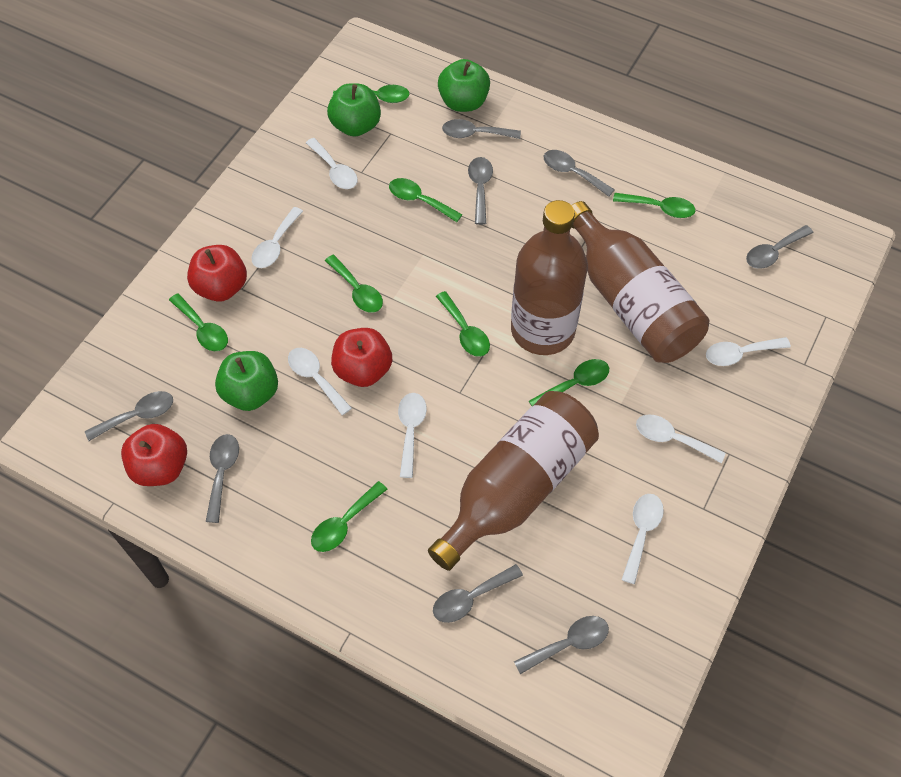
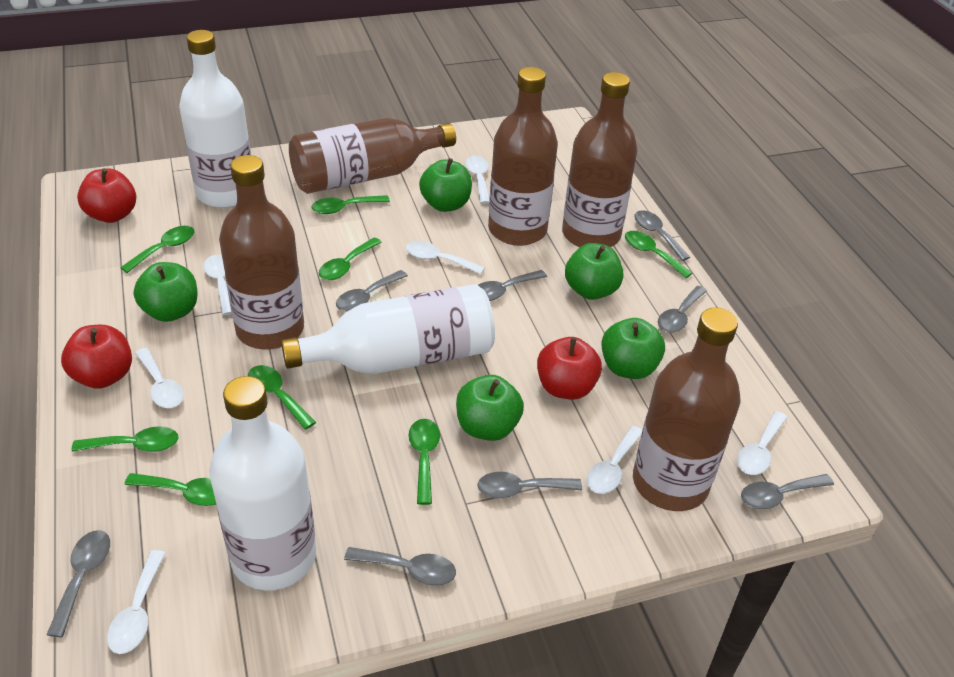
brown bottle: 3 -> 5
green apple: 3 -> 5
white bottle: 0 -> 3

